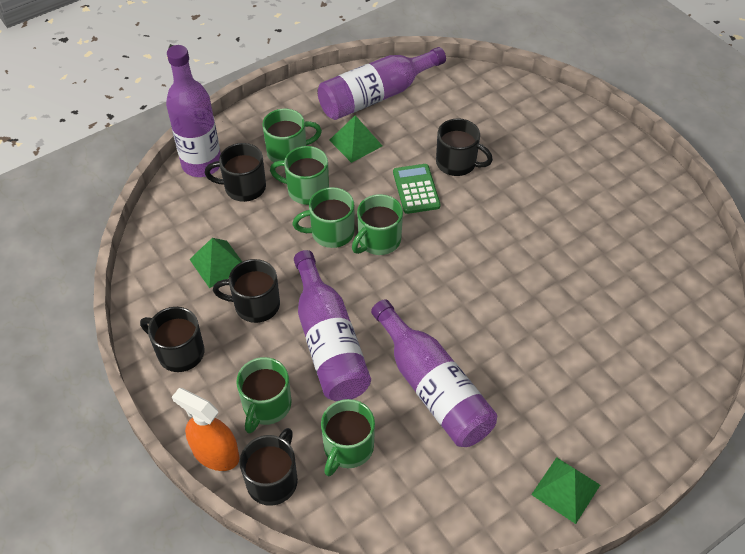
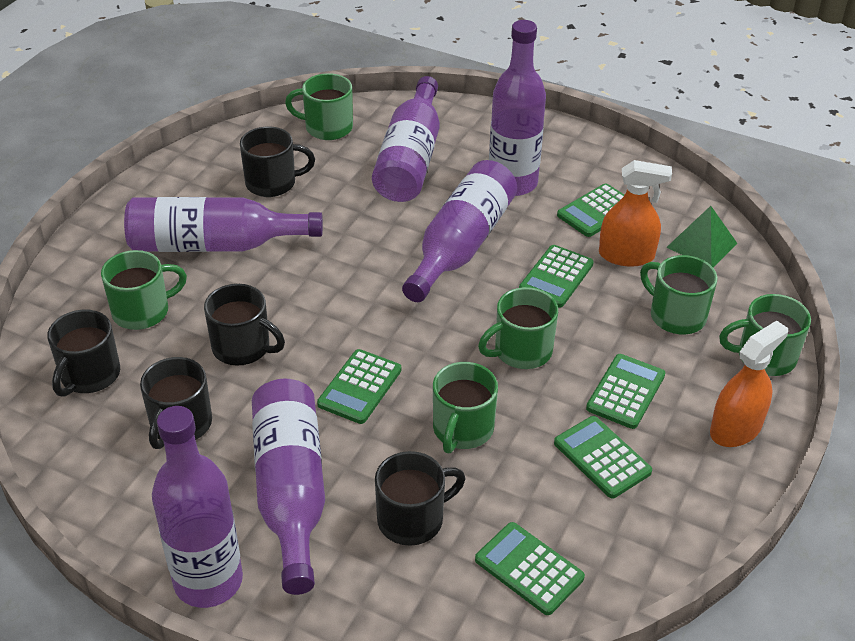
green calculator: 1 -> 6
green pyramid: 3 -> 1
orange spray bottle: 1 -> 2
purple bottle: 4 -> 6

